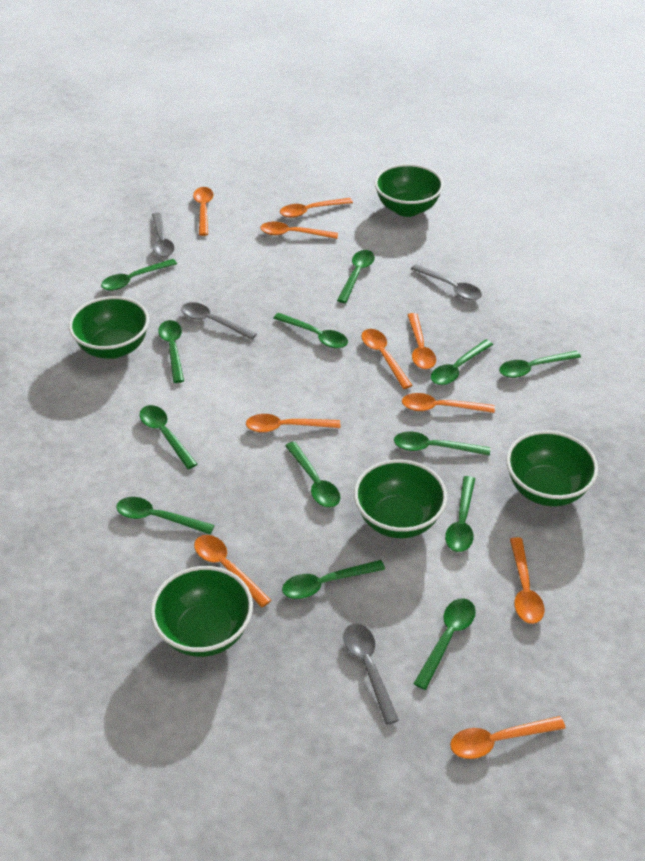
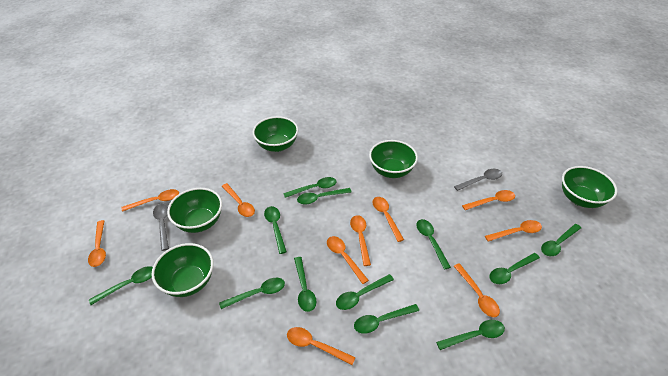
green spoon: 13 -> 12
grey spoon: 4 -> 2

